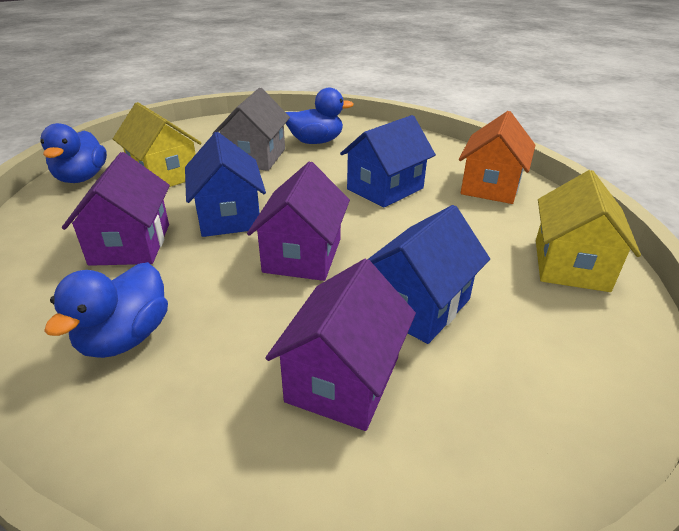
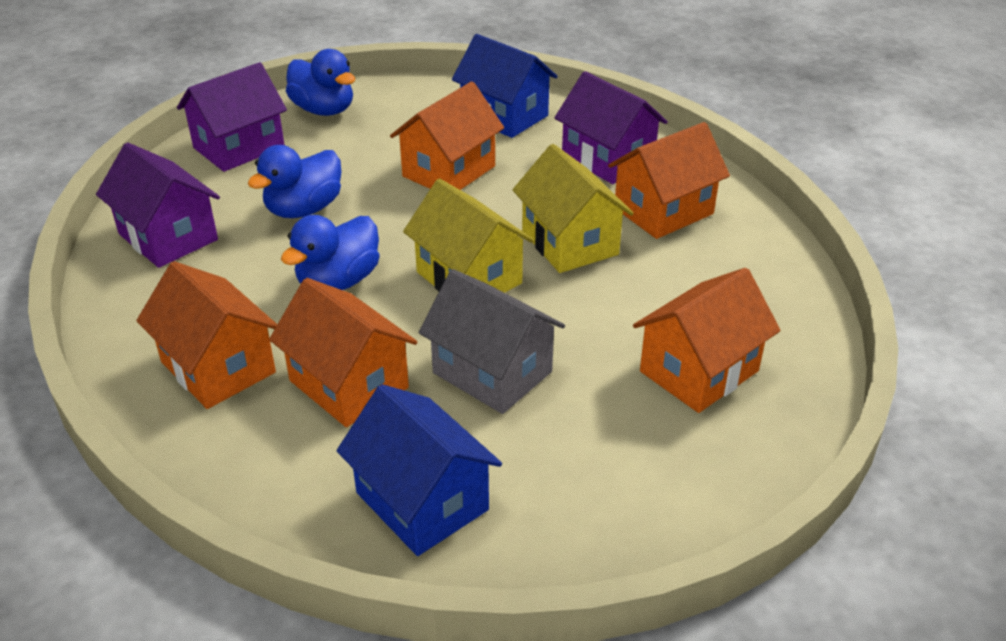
blue house: 3 -> 2
orange house: 1 -> 5

